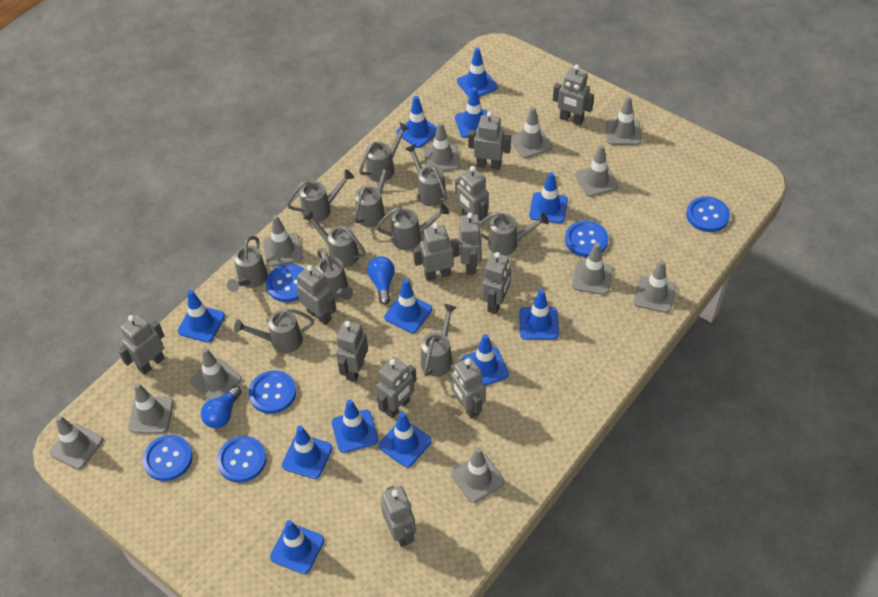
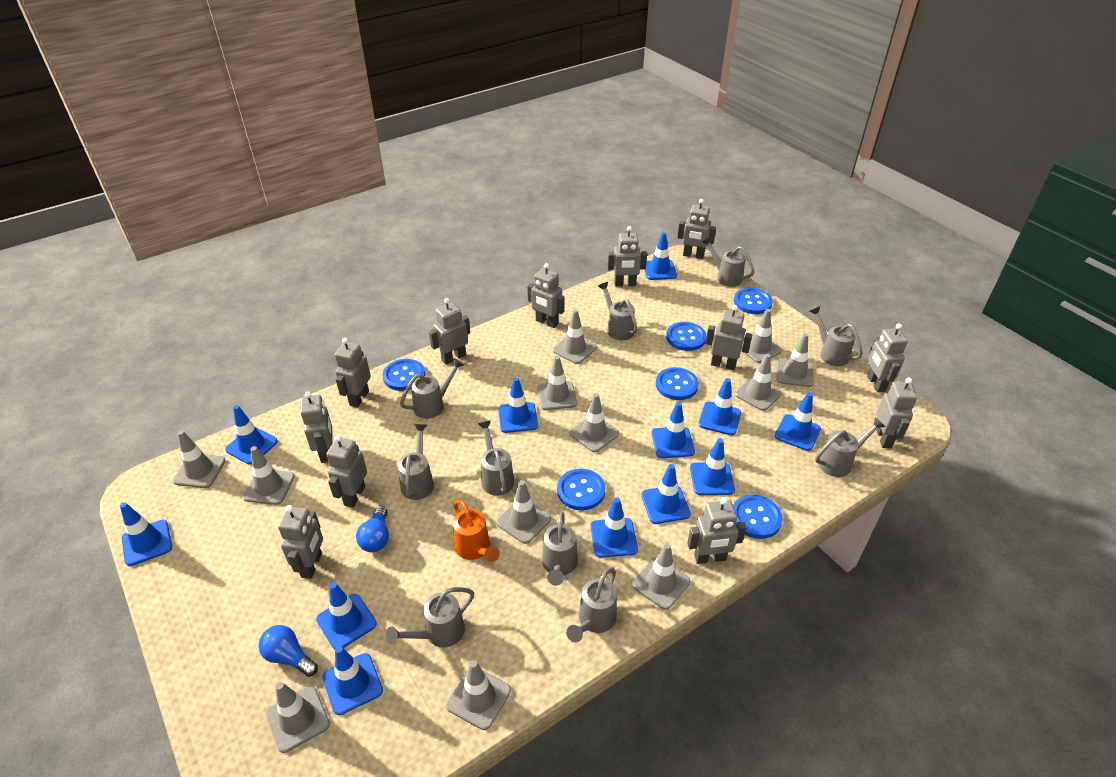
grey traffic cone: 11 -> 12
grey watering can: 11 -> 10
orange watering can: 0 -> 1

